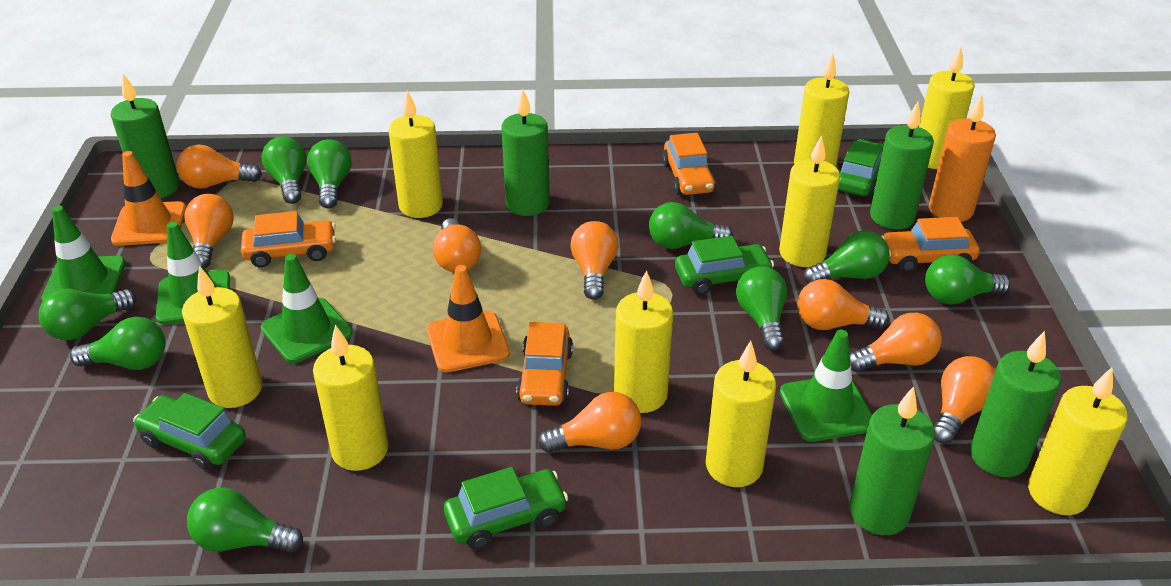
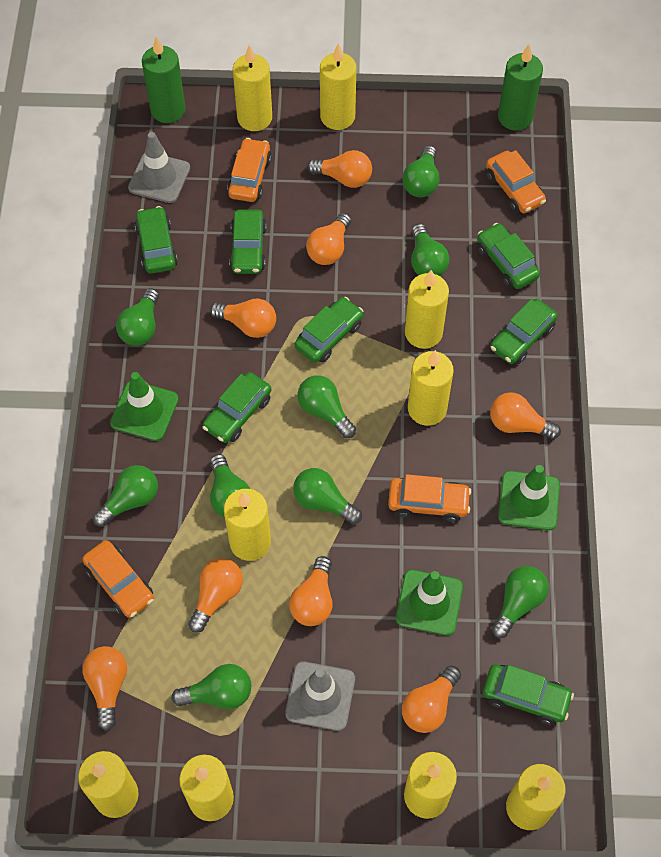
green candle: 5 -> 2
green car: 4 -> 7
green traffic cone: 4 -> 3
grey traffic cone: 0 -> 2
orange candle: 1 -> 0
orange traffic cone: 2 -> 0

